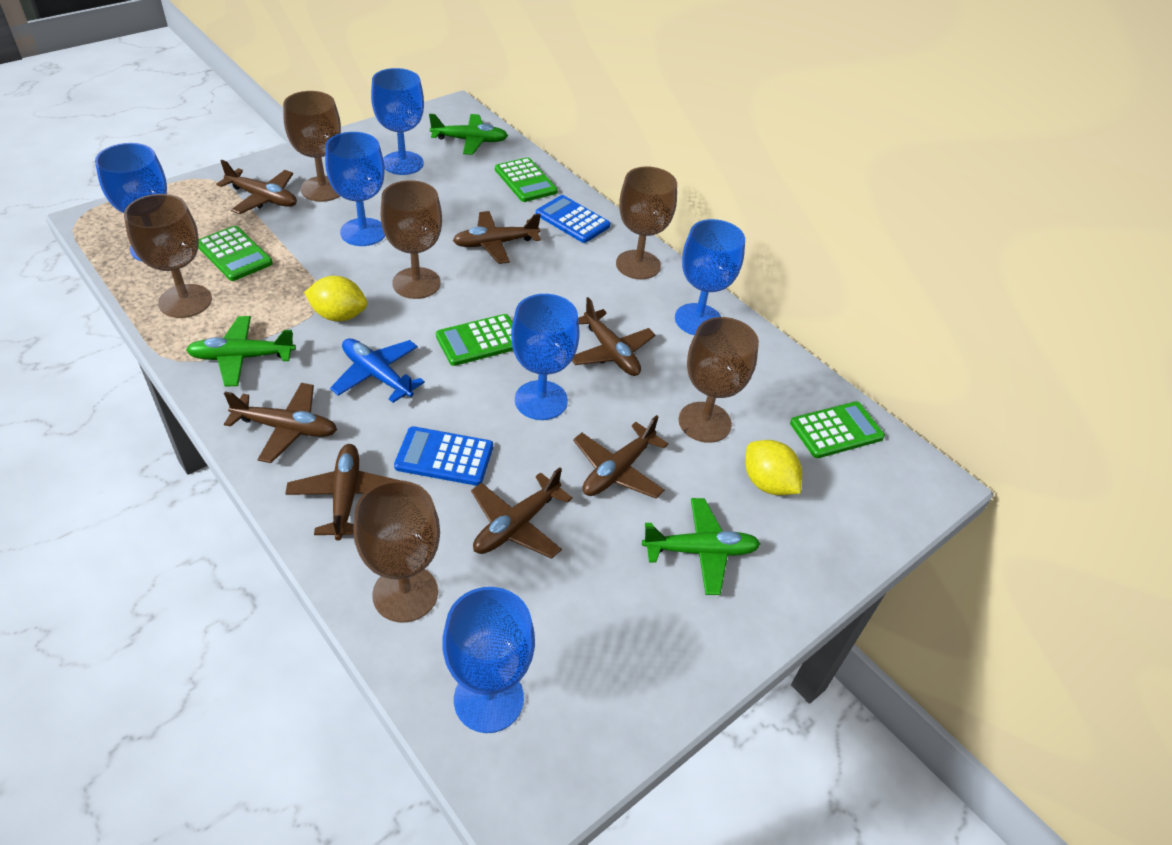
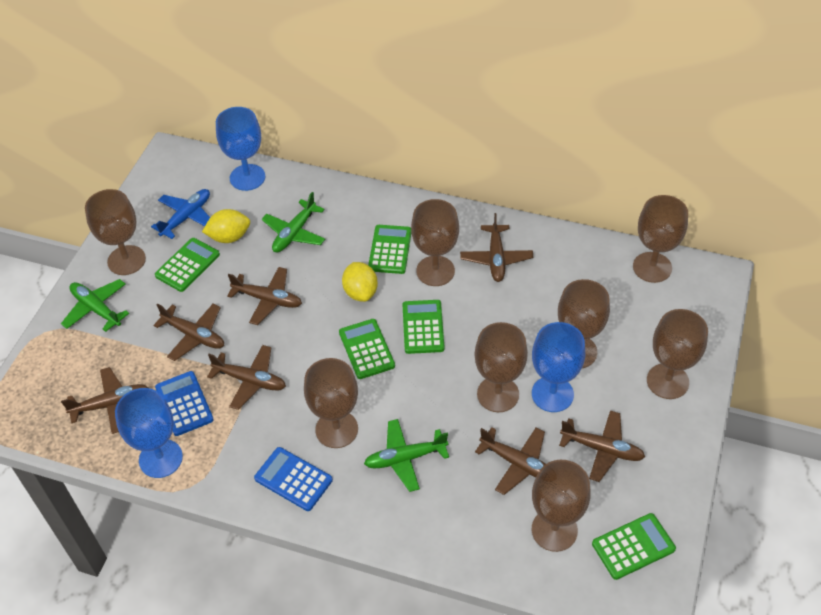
blue goblet: 6 -> 3
brown goblet: 6 -> 8
green calculator: 4 -> 5

